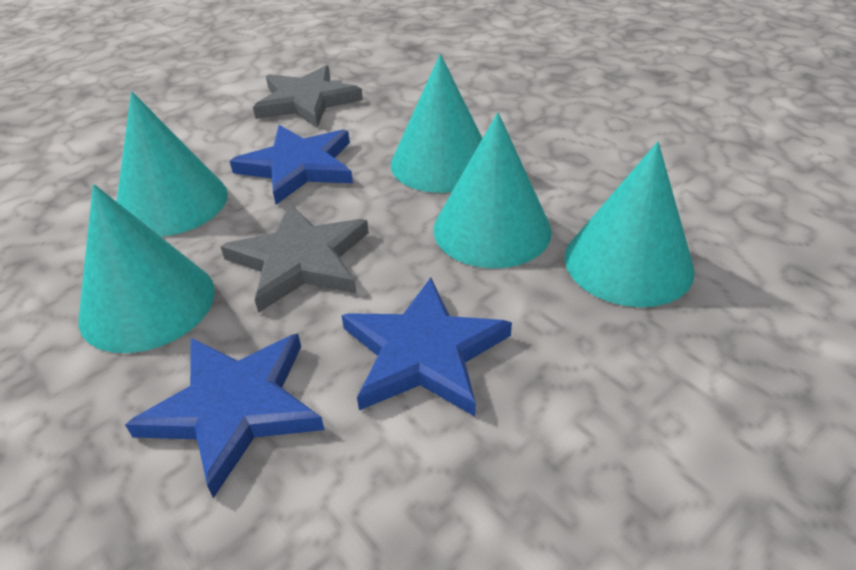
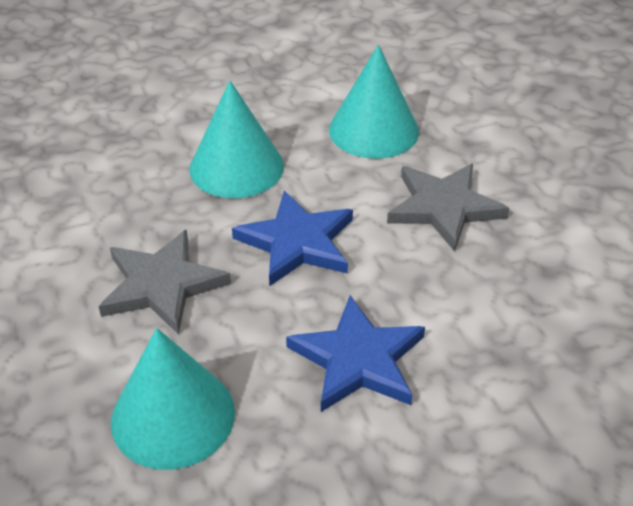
blue star: 3 -> 2
turquoise cone: 5 -> 3

